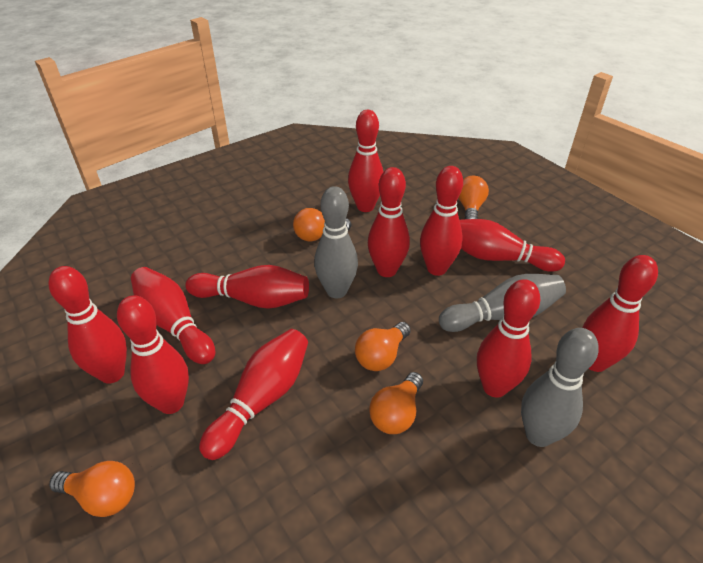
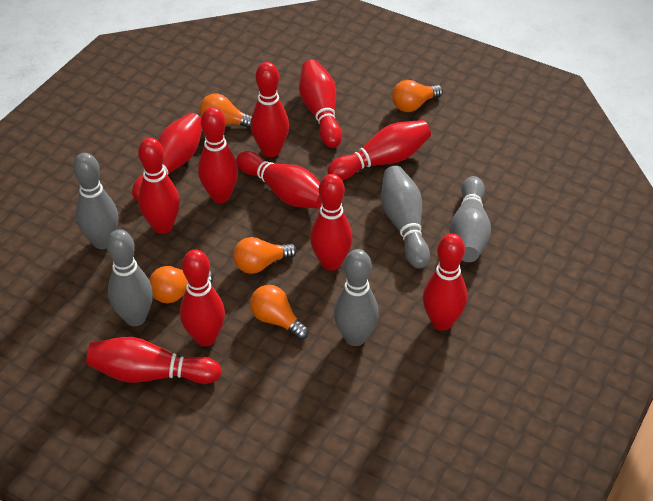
grey bowling pin: 3 -> 5

